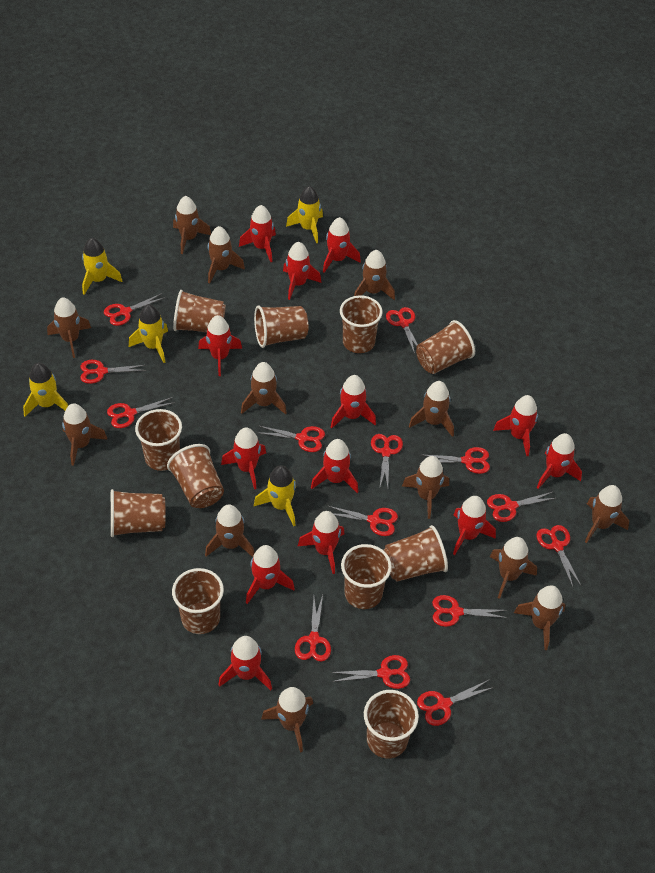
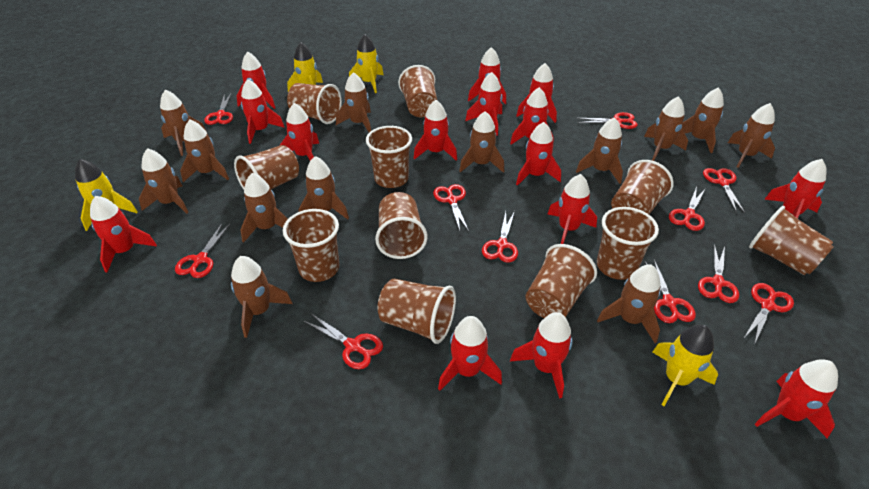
red rocket: 13 -> 15
red scissors: 14 -> 11
yellow rocket: 5 -> 4

